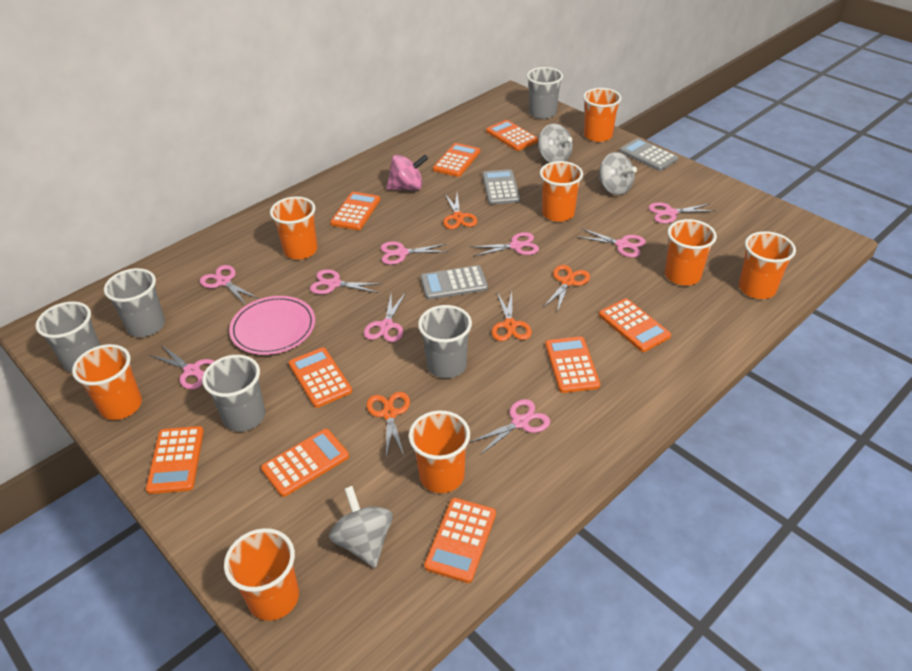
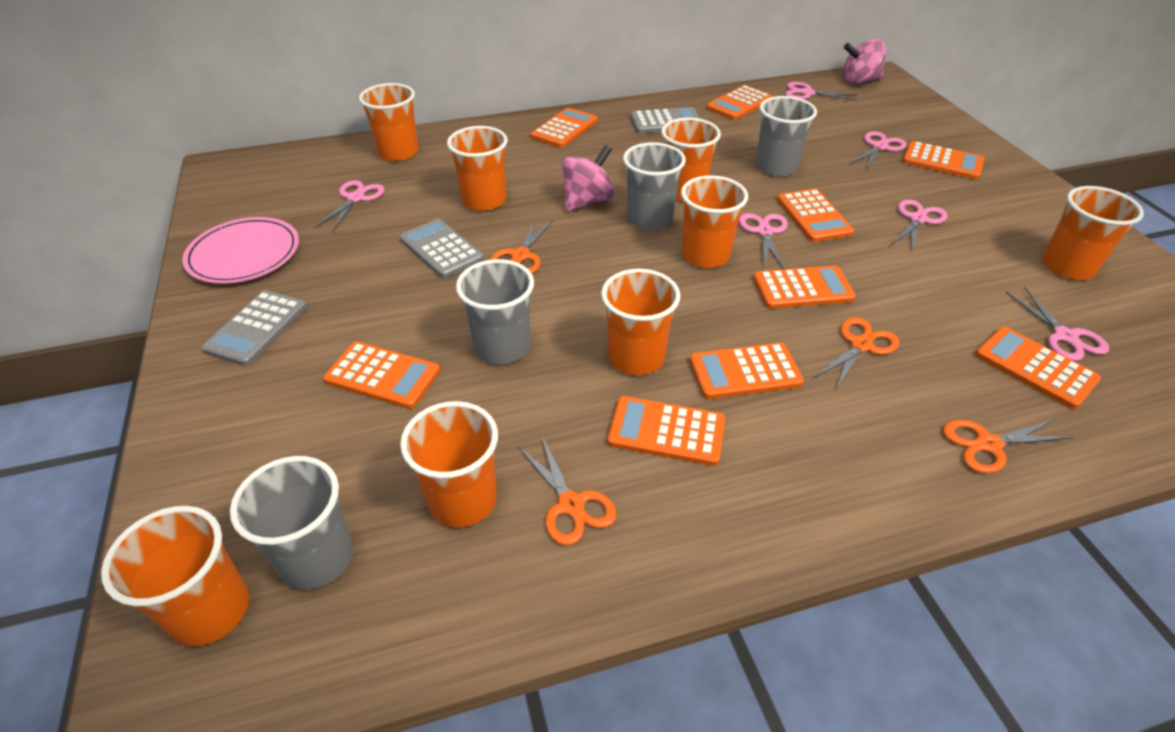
grey cup: 5 -> 4
grey spinning top: 3 -> 0
pink scissors: 9 -> 6
pink spinning top: 1 -> 2

